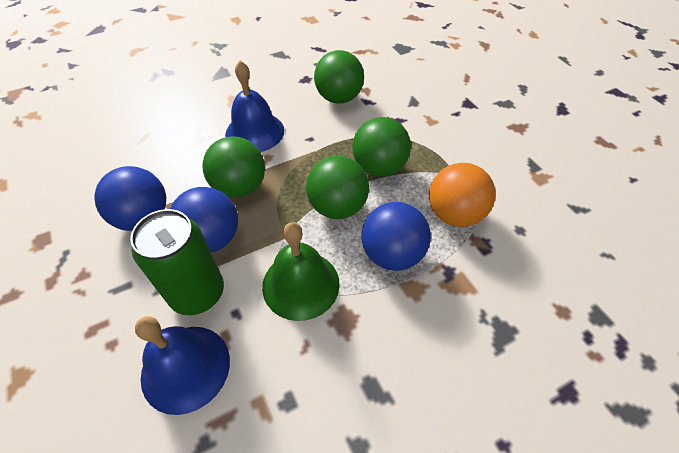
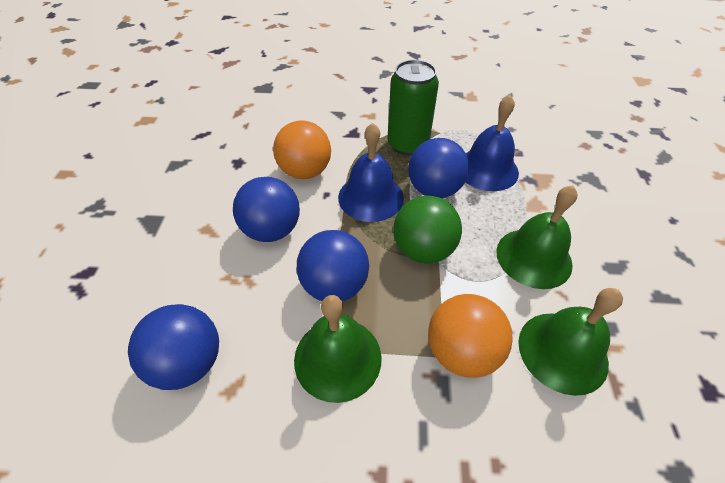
blue ball: 3 -> 4
green ball: 4 -> 1
green bell: 1 -> 3
orange ball: 1 -> 2

